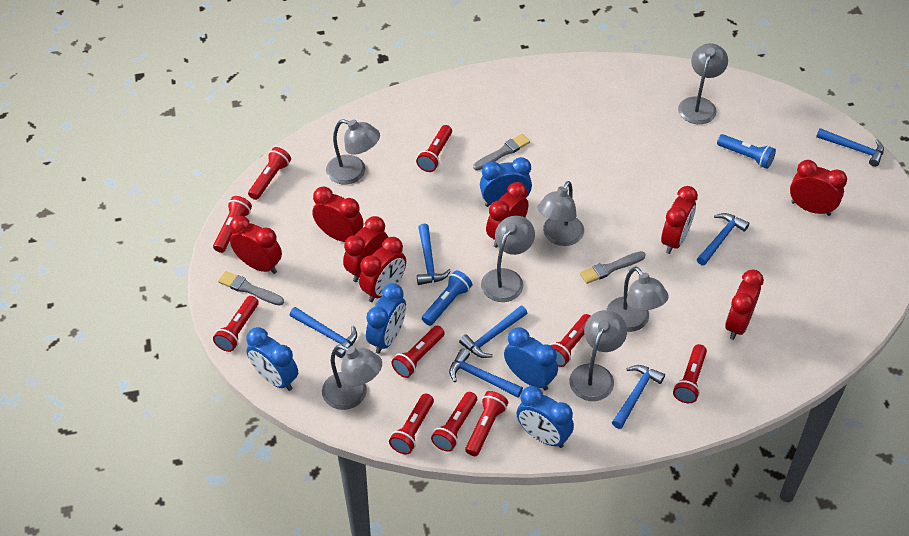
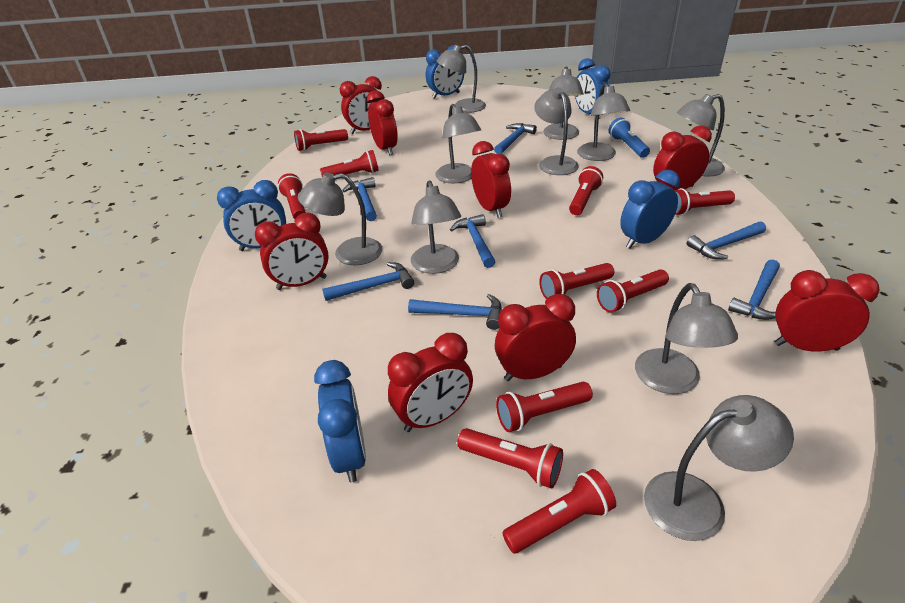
blue flashlight: 2 -> 1
grey brush: 3 -> 0
grey lamp: 7 -> 10

